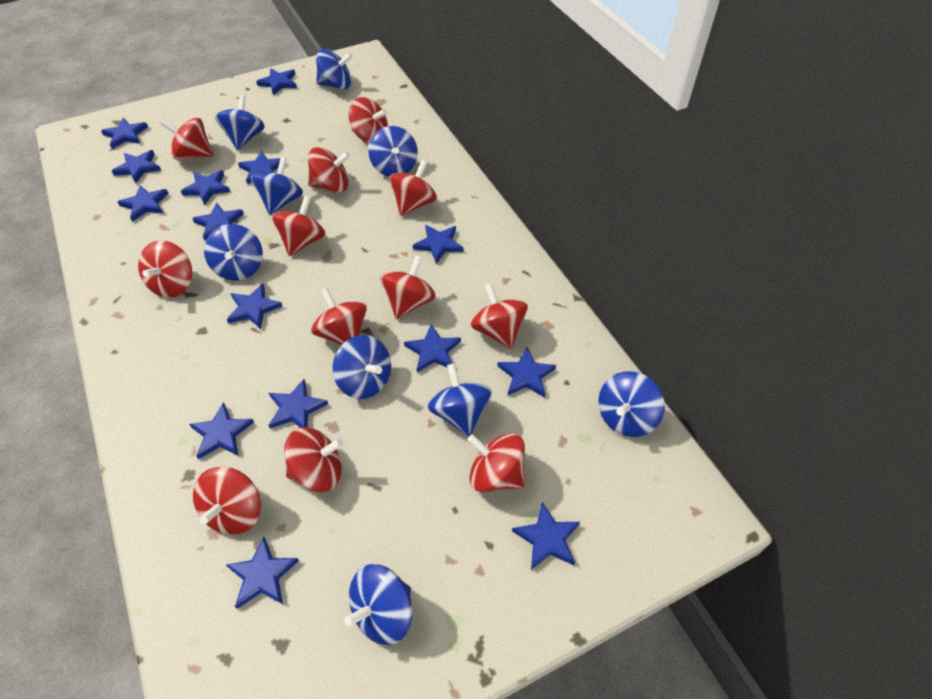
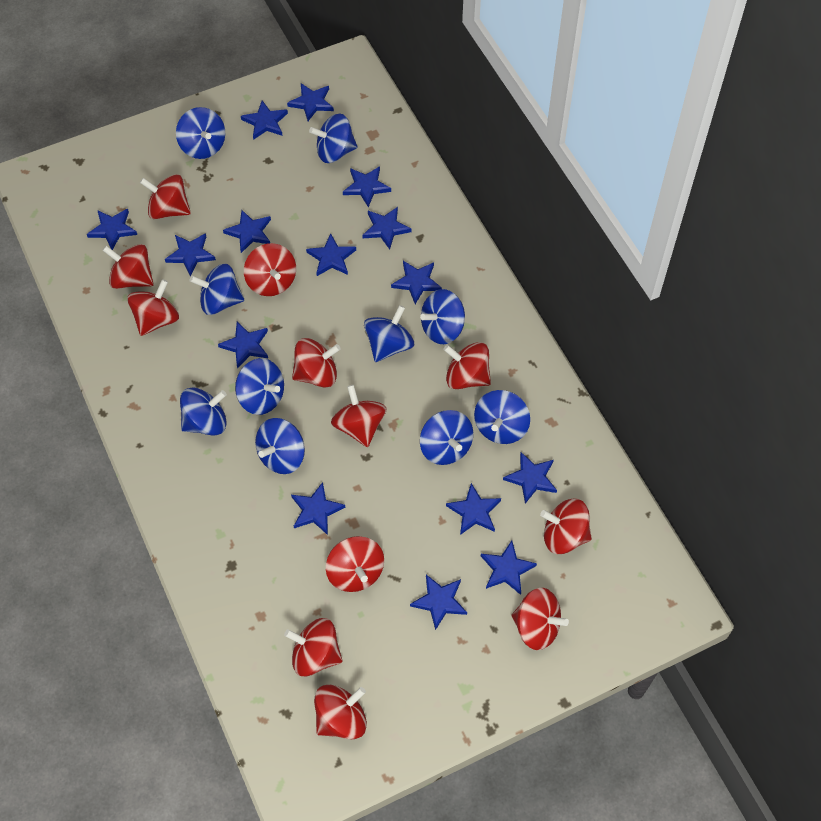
blue spinning top: 9 -> 10

